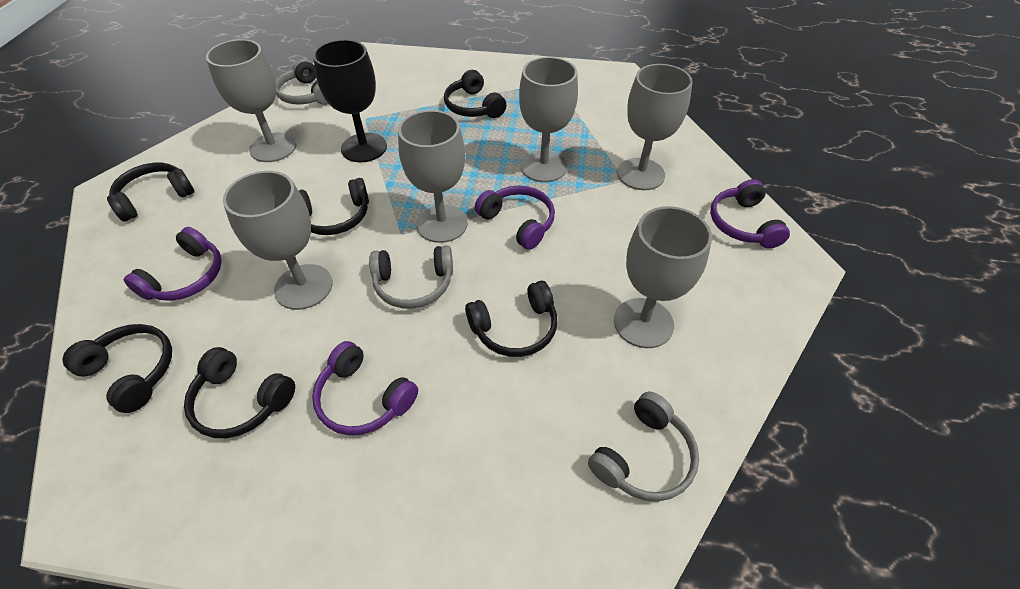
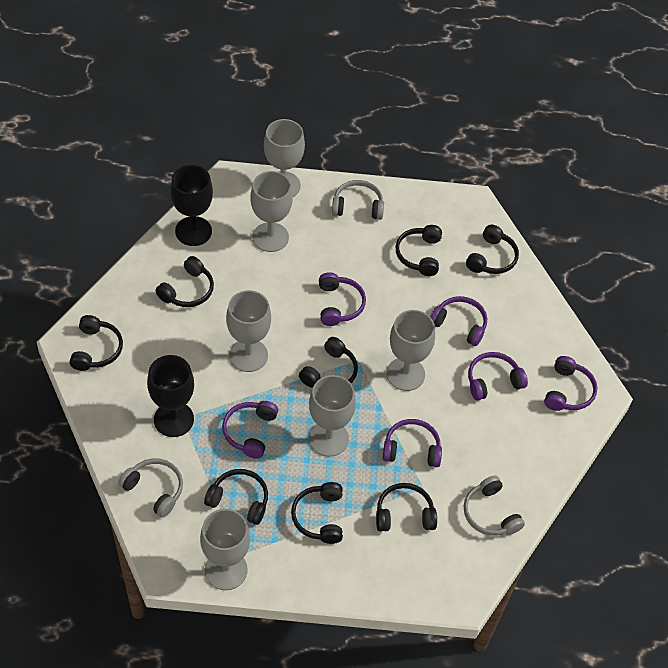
black goblet: 1 -> 2
black headphones: 6 -> 8
purple headphones: 4 -> 6

